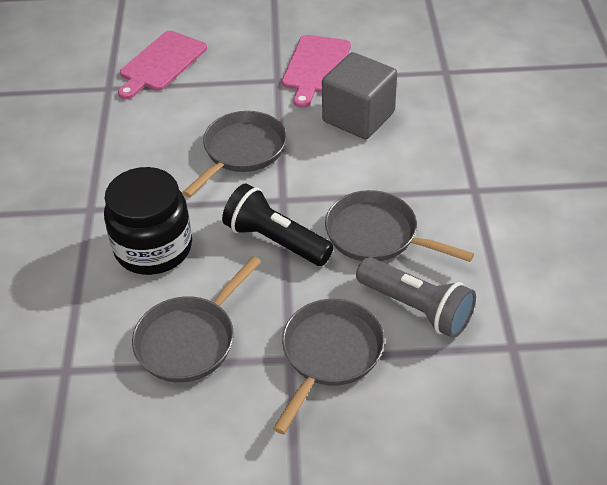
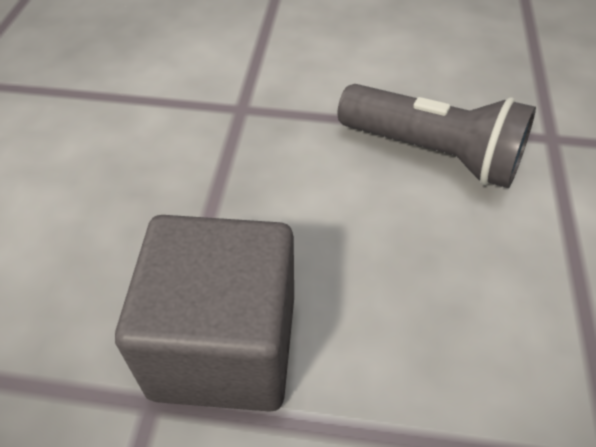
black flashlight: 1 -> 0
black jar: 1 -> 0
grey pan: 4 -> 0
pink cutting board: 2 -> 0

